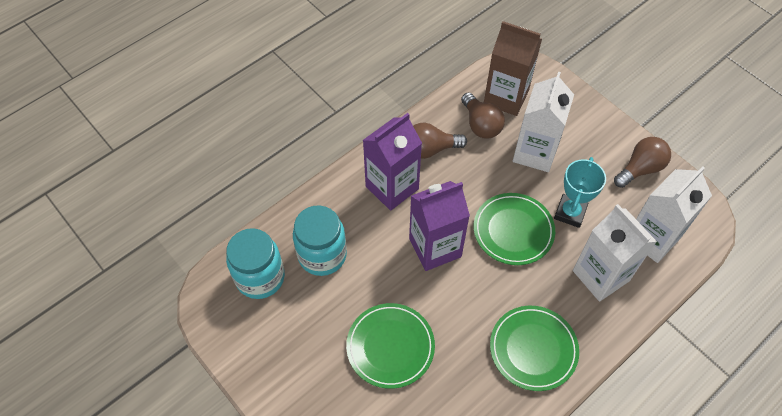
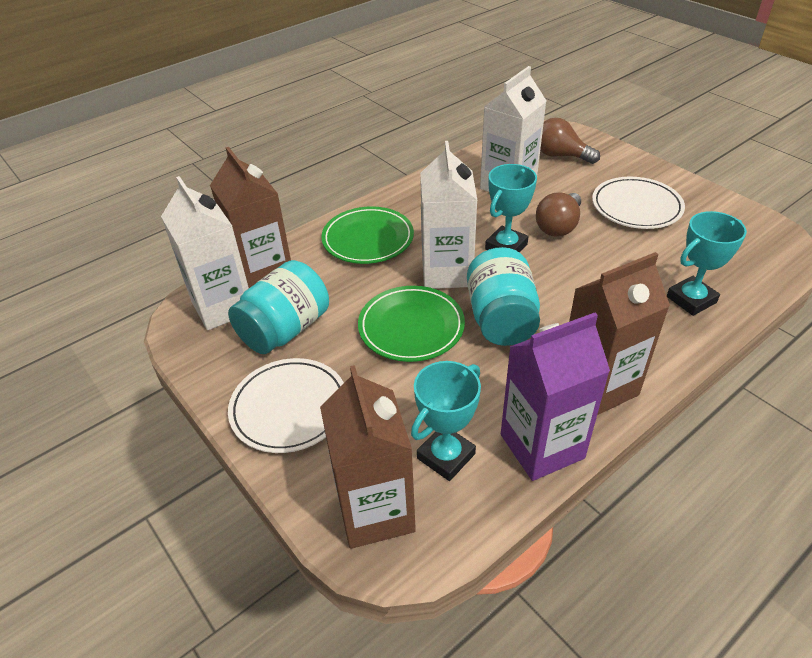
brown carton: 1 -> 3
brown light bulb: 3 -> 2
green plate: 3 -> 2
purple carton: 2 -> 1
turquoise trophy: 1 -> 3
white plate: 0 -> 2

